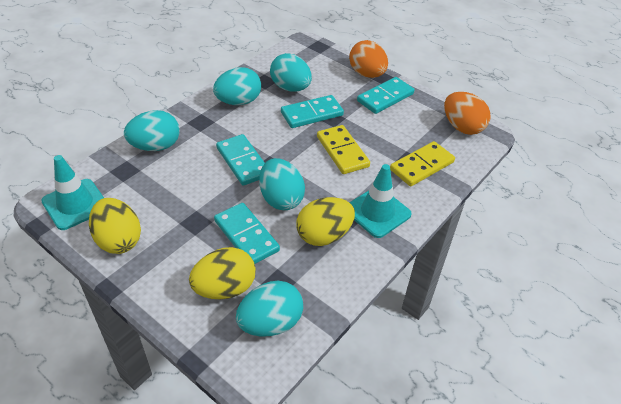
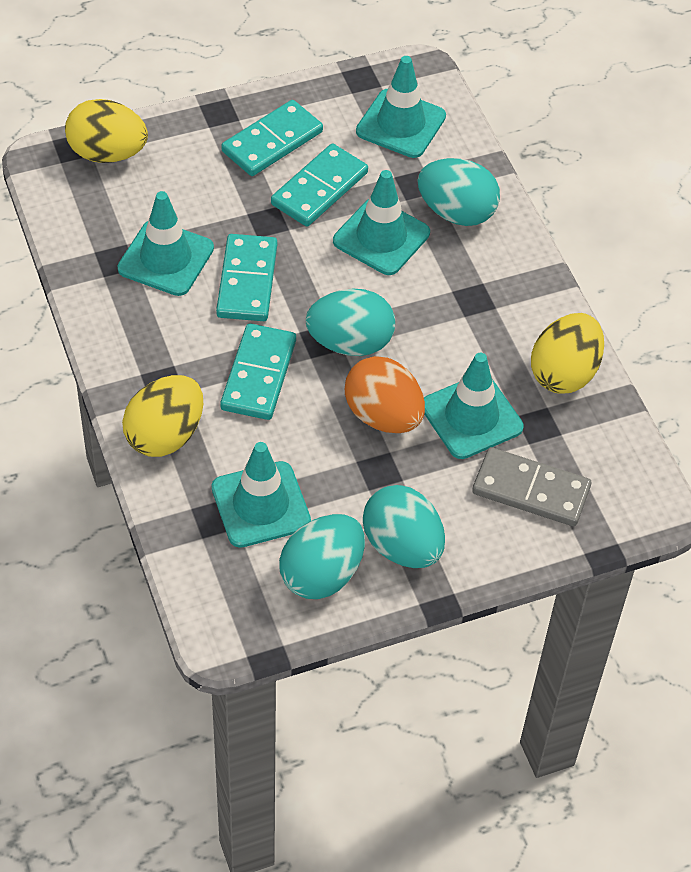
grey domino: 0 -> 1
orange egg: 2 -> 1
turquoise egg: 5 -> 4
turquoise traffic cone: 2 -> 5
yellow domino: 2 -> 0

